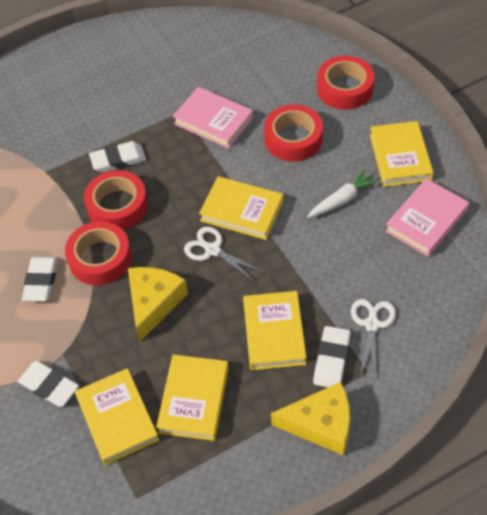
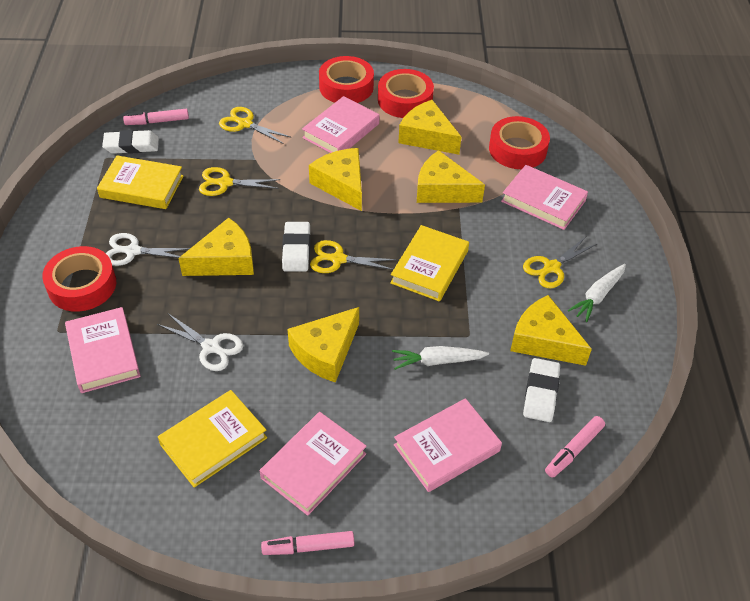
pink book: 2 -> 5
pink marker: 0 -> 3
white carrot: 1 -> 2
white eraser: 4 -> 3
yellow book: 5 -> 3
yellow cheese: 2 -> 6
yellow scissors: 0 -> 4

